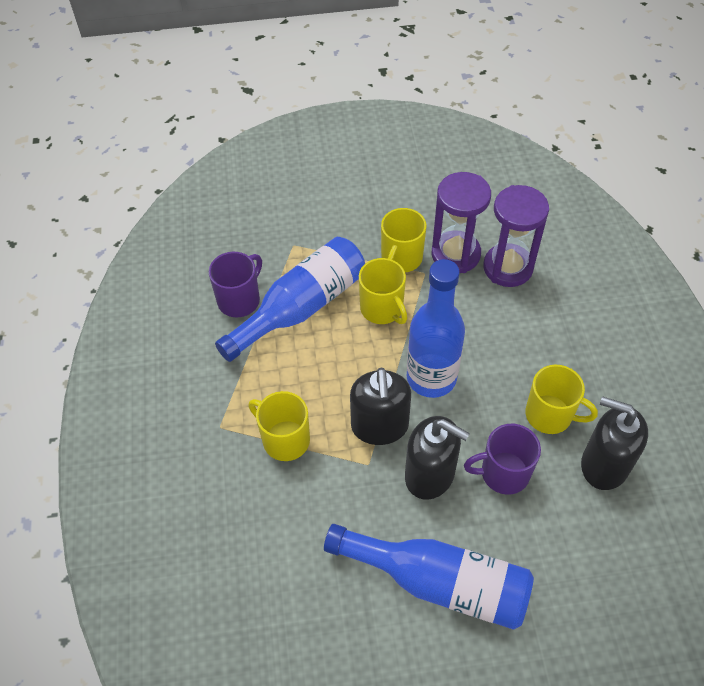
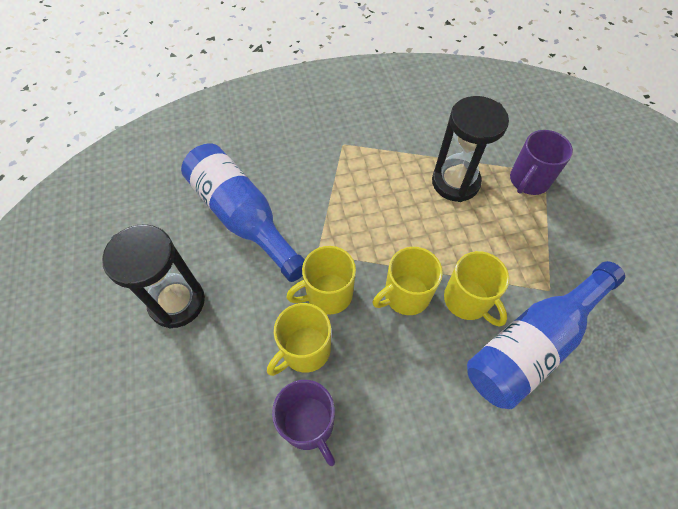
black hourglass: 0 -> 2
black soap dispenser: 3 -> 0
blue bottle: 3 -> 2
purple hourglass: 2 -> 0

